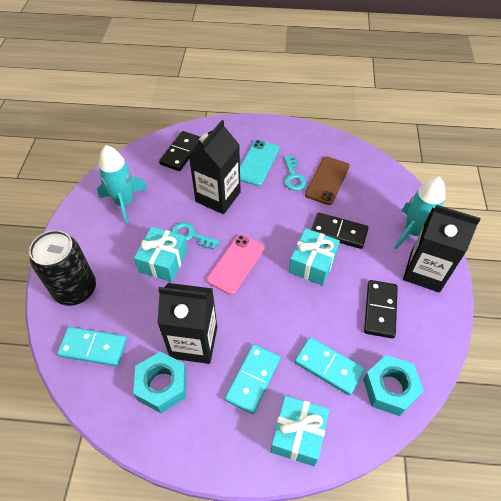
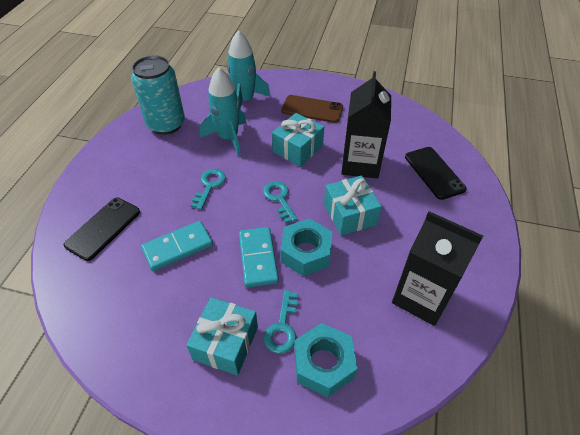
black can: 1 -> 0
black carton: 3 -> 2
black domino: 3 -> 0
black phone: 0 -> 2
pink phone: 1 -> 0
turquoise can: 0 -> 1
turquoise domino: 3 -> 2
turquoise key: 2 -> 3
turquoise phone: 1 -> 0

